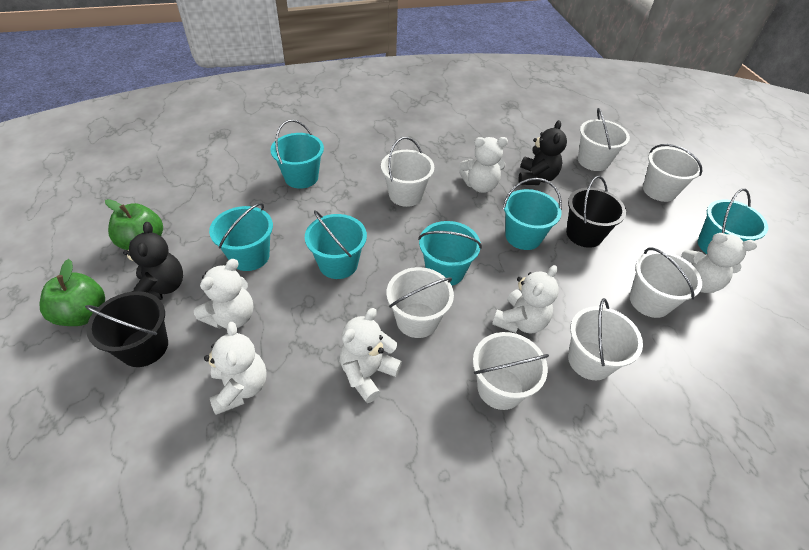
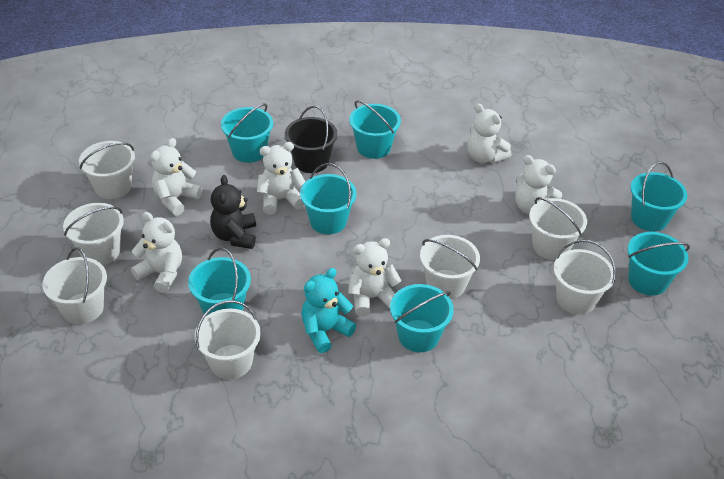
black bucket: 2 -> 1
black teddy bear: 2 -> 1
green apple: 2 -> 0
turquoise bucket: 6 -> 7
turquoise teddy bear: 0 -> 1

